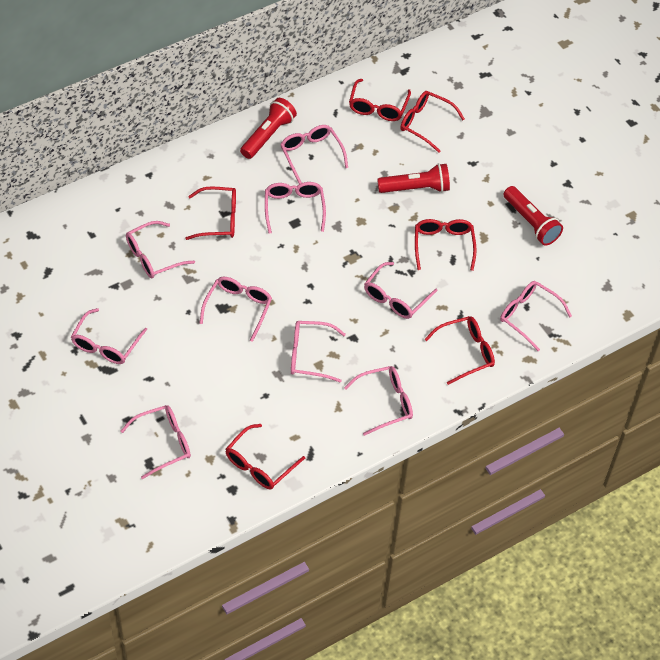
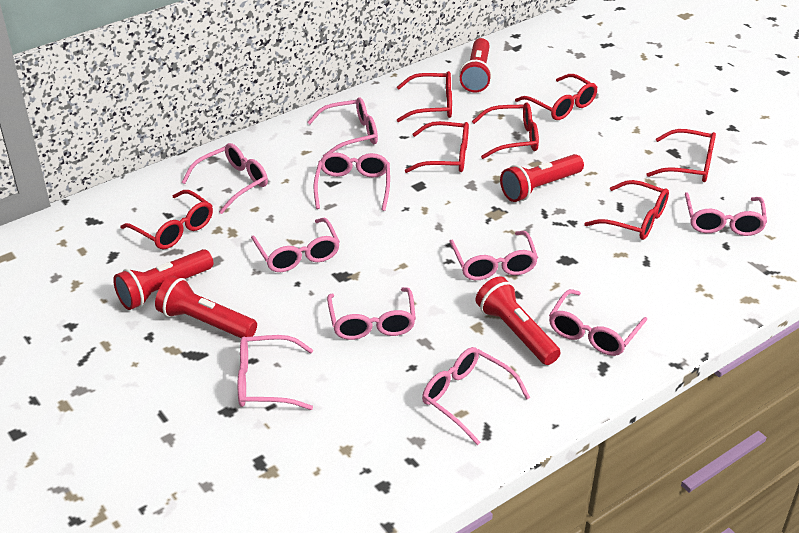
red flashlight: 3 -> 5
red glasses: 6 -> 7

